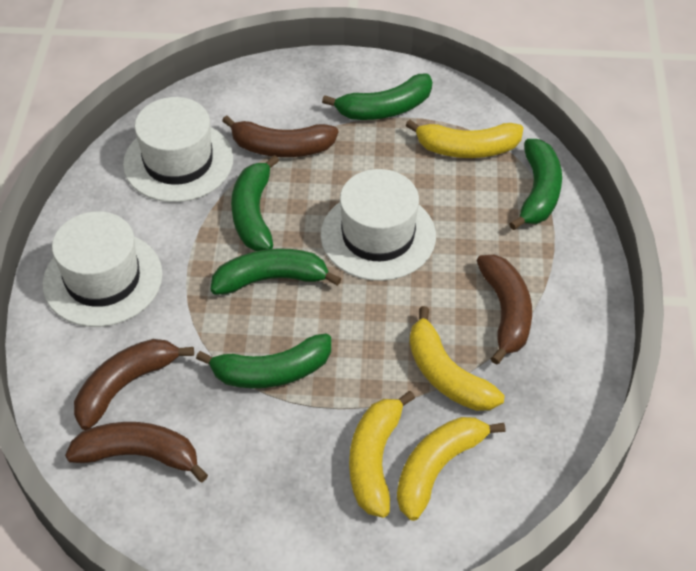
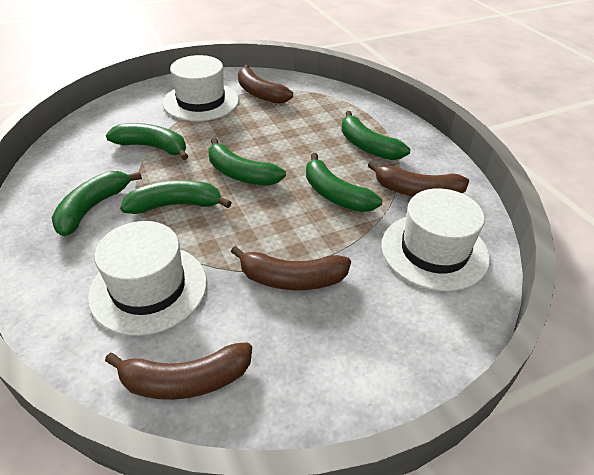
green banana: 5 -> 6
yellow banana: 4 -> 0

